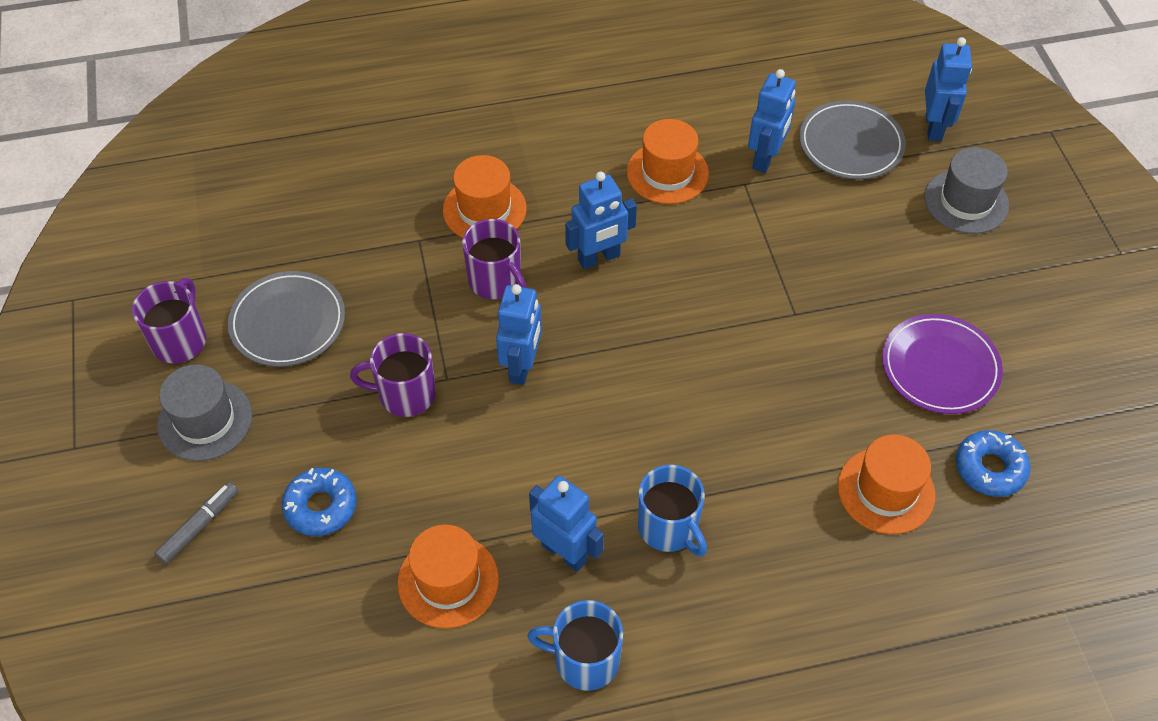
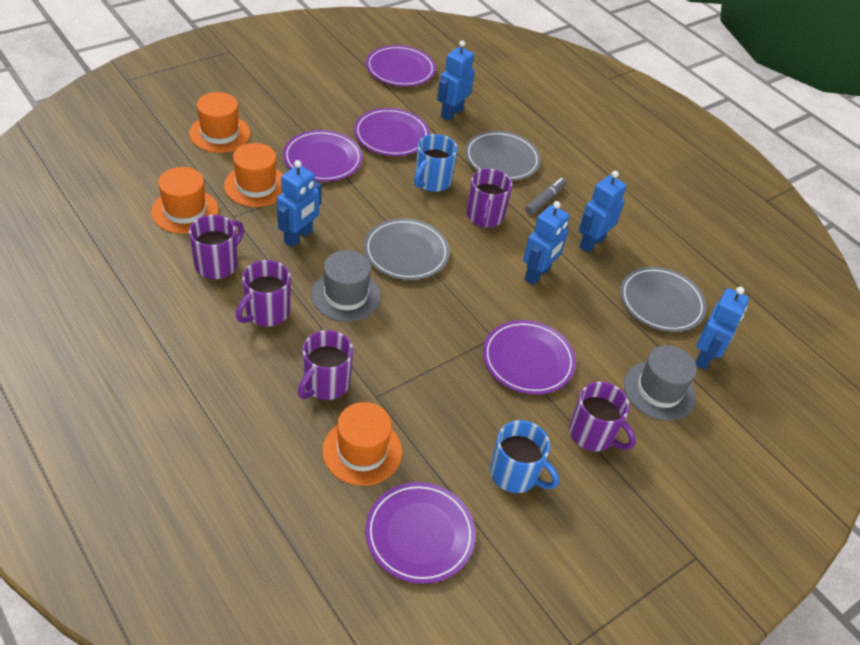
blue donut: 2 -> 0
grey plate: 2 -> 3
purple mug: 3 -> 5
purple plate: 1 -> 5

